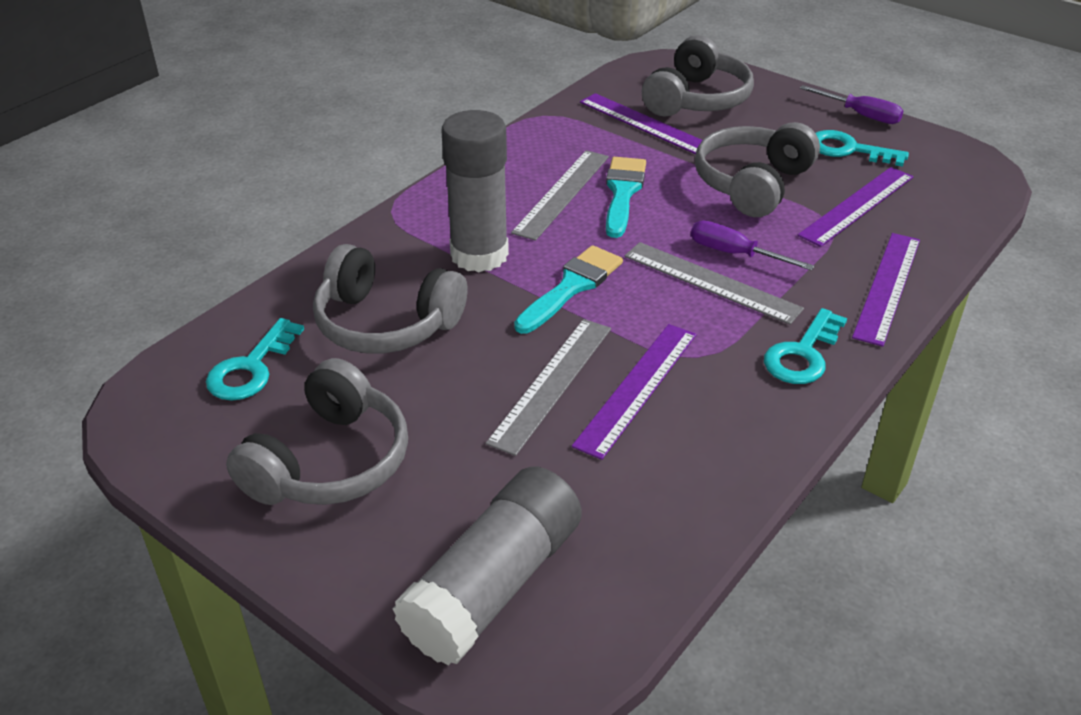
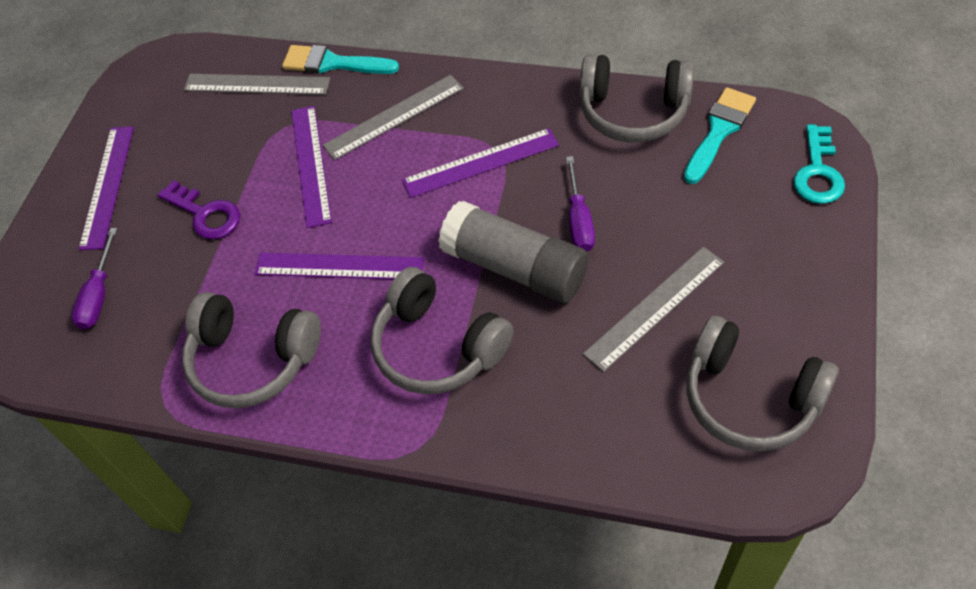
grey glue stick: 2 -> 1
purple key: 0 -> 1
turquoise key: 3 -> 1

